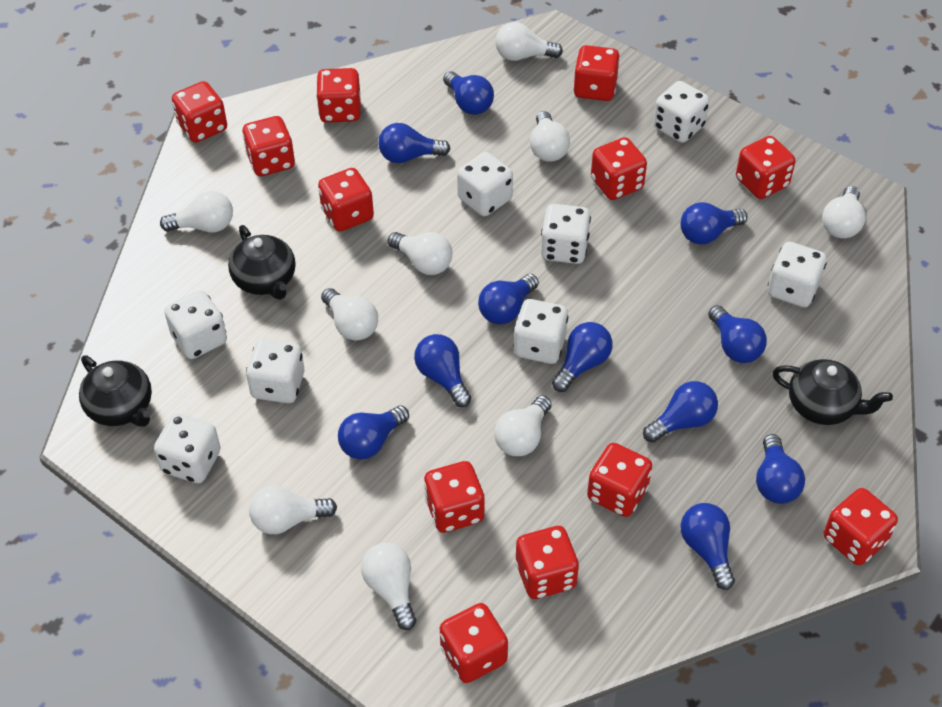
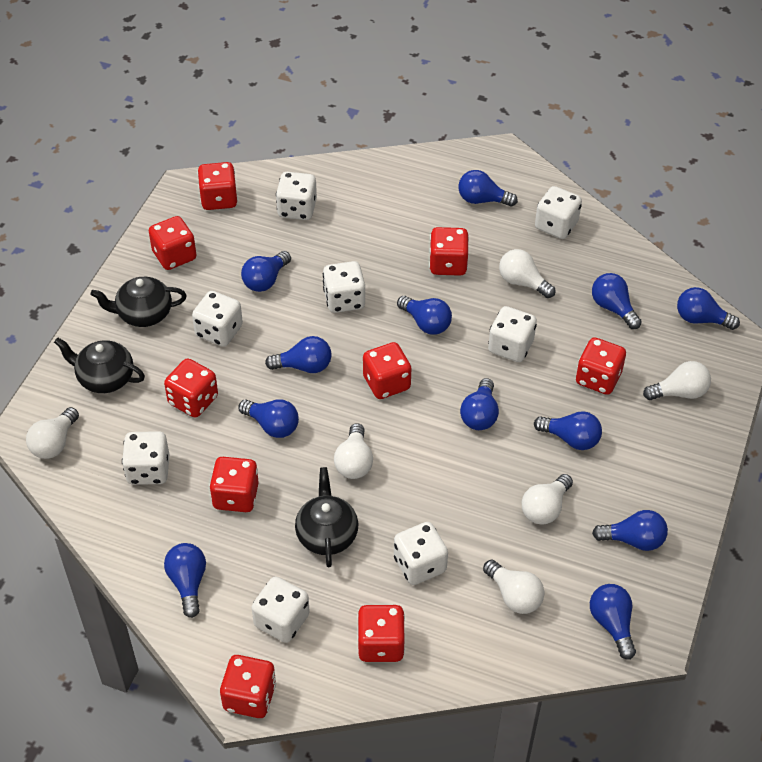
blue light bulb: 11 -> 12
red dice: 12 -> 9
white light bulb: 9 -> 6

